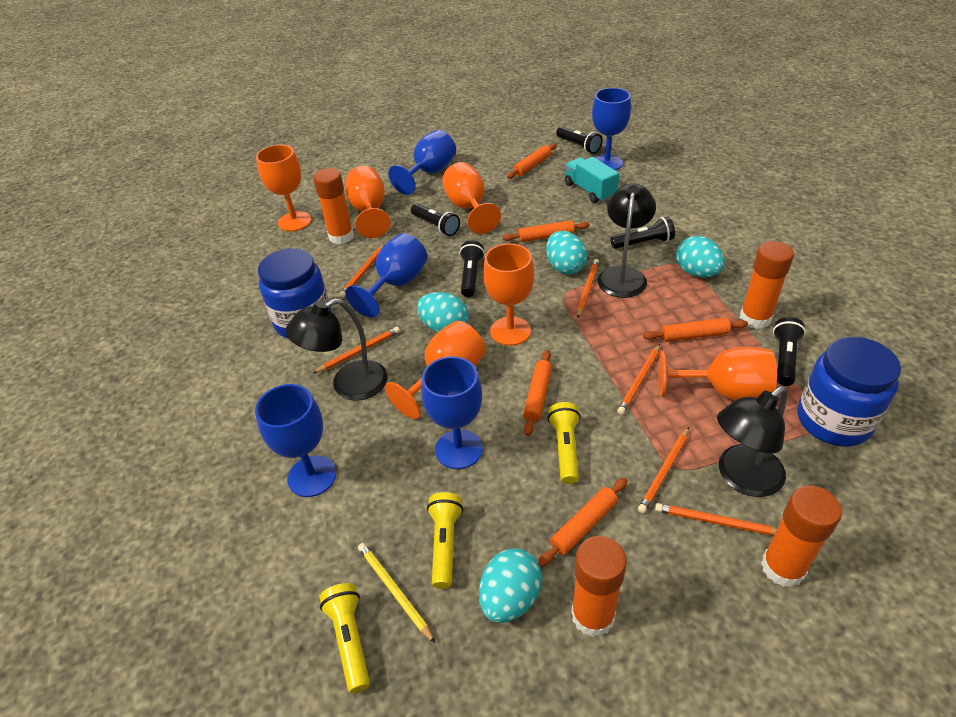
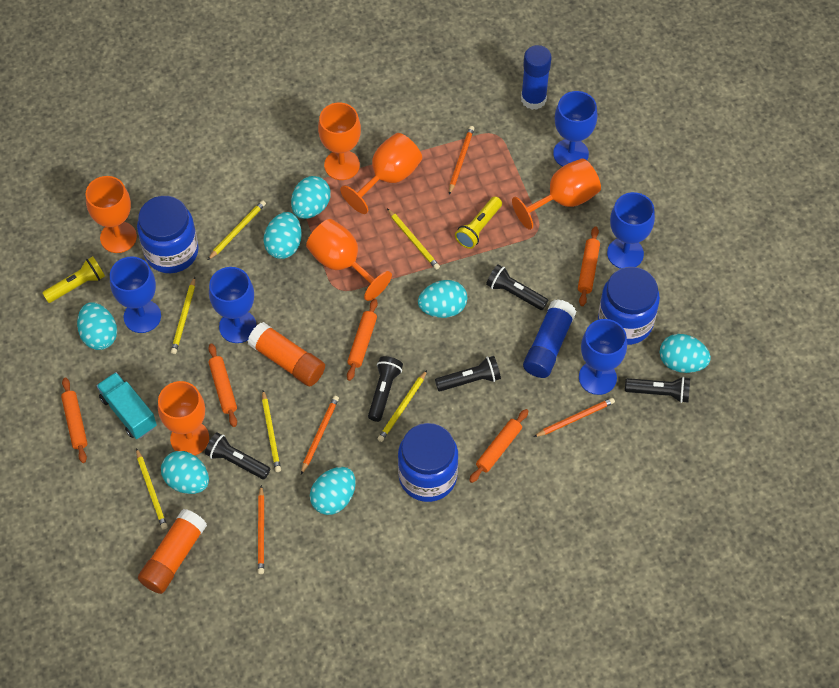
black lamp: 3 -> 0
blue glue stick: 0 -> 2
blue jar: 2 -> 3
orange glue stick: 4 -> 2
orange pencil: 6 -> 4
turquoise egg: 4 -> 7
yellow flashlight: 3 -> 2
yellow pencil: 1 -> 6

